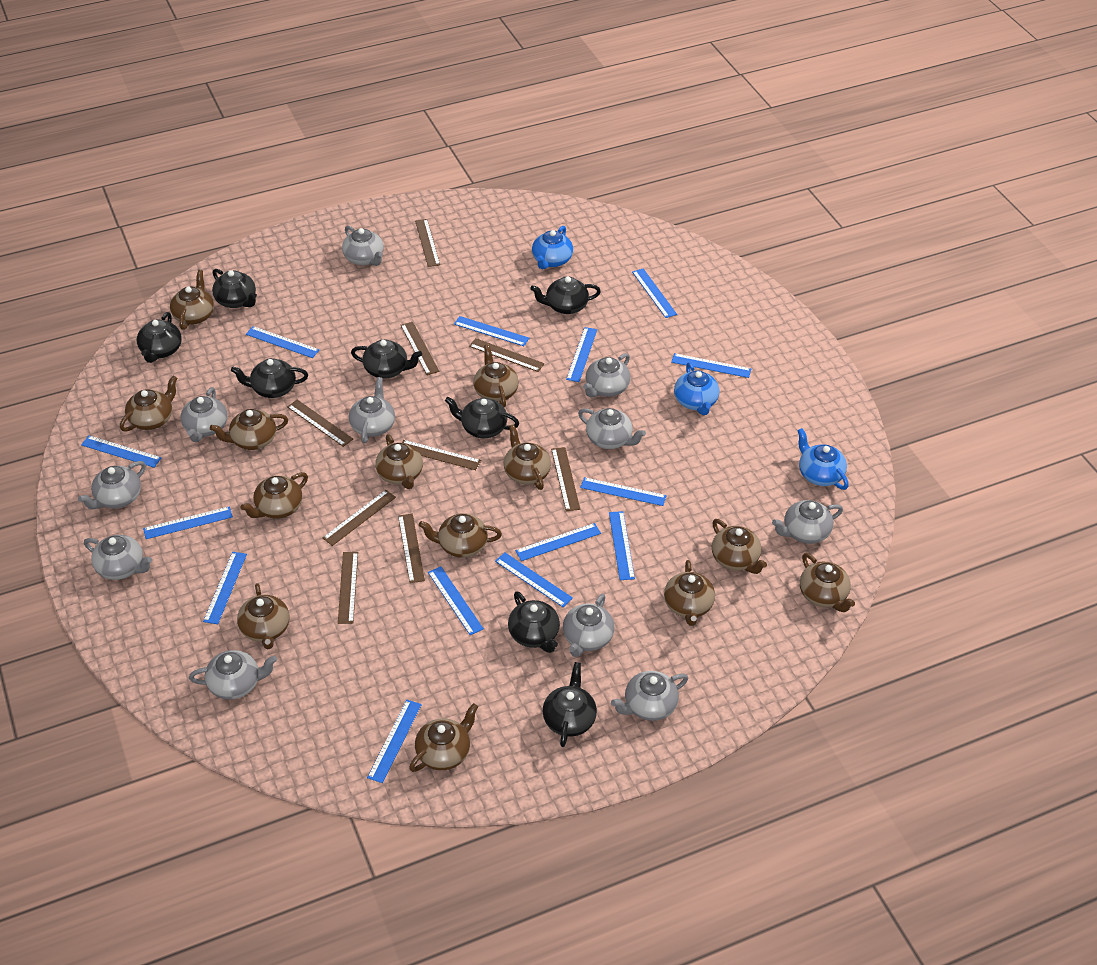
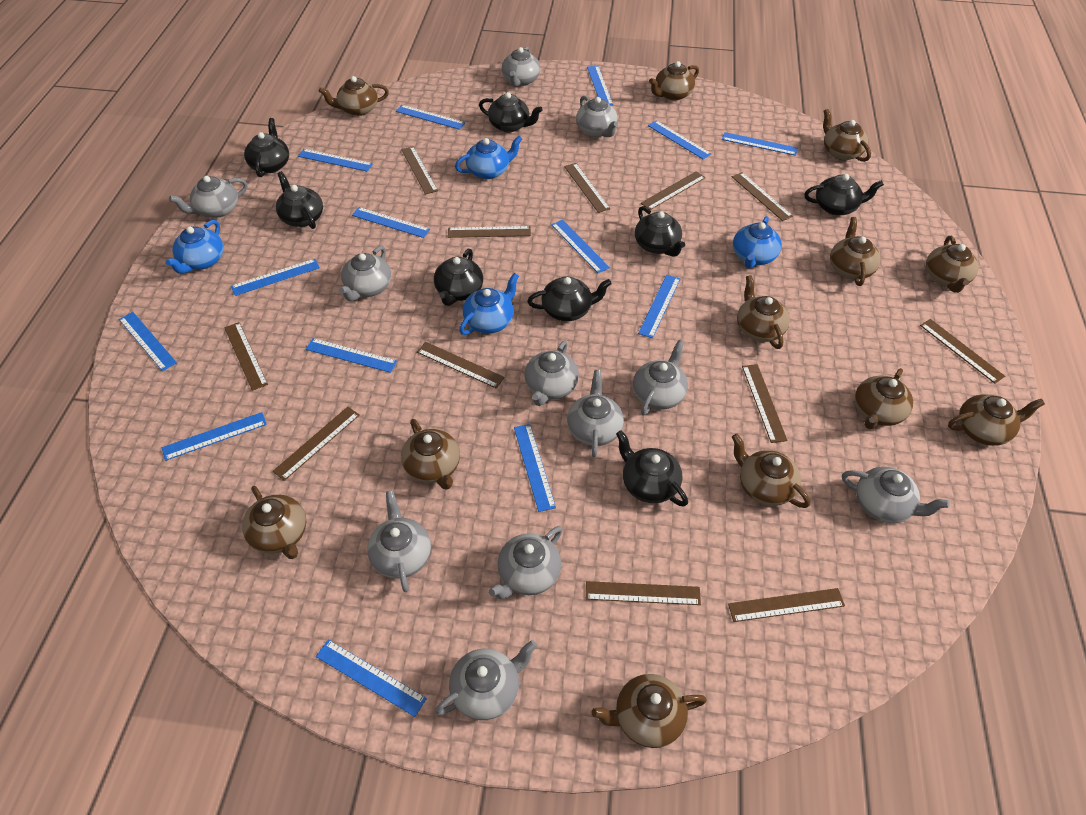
blue teapot: 3 -> 4
brown ruler: 9 -> 12
brown teapot: 13 -> 12

